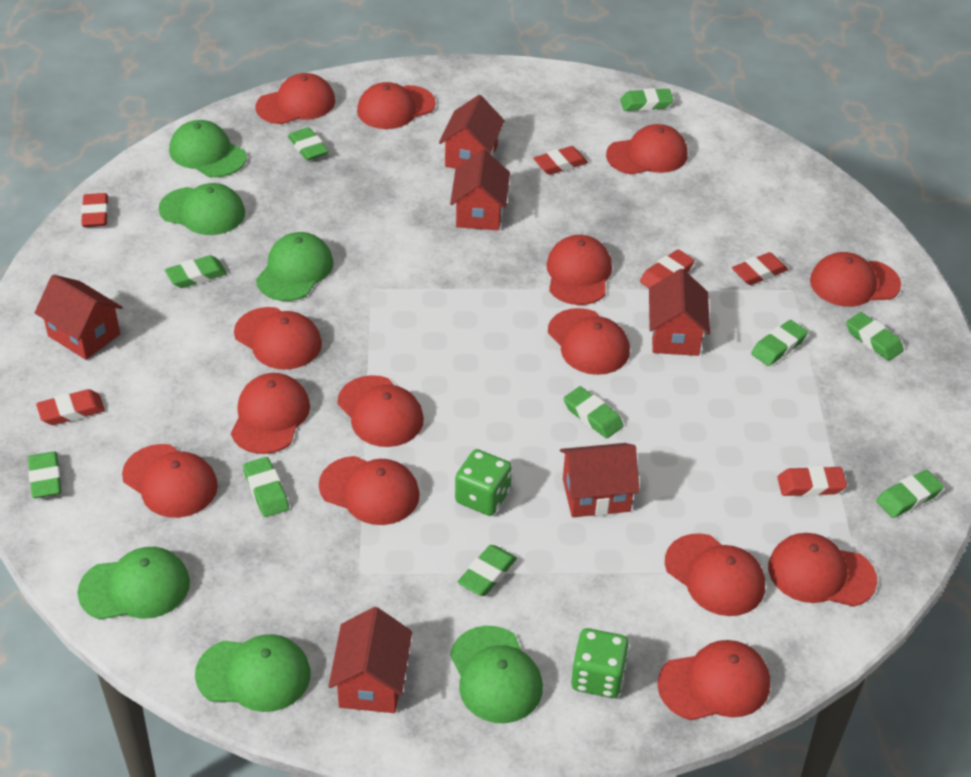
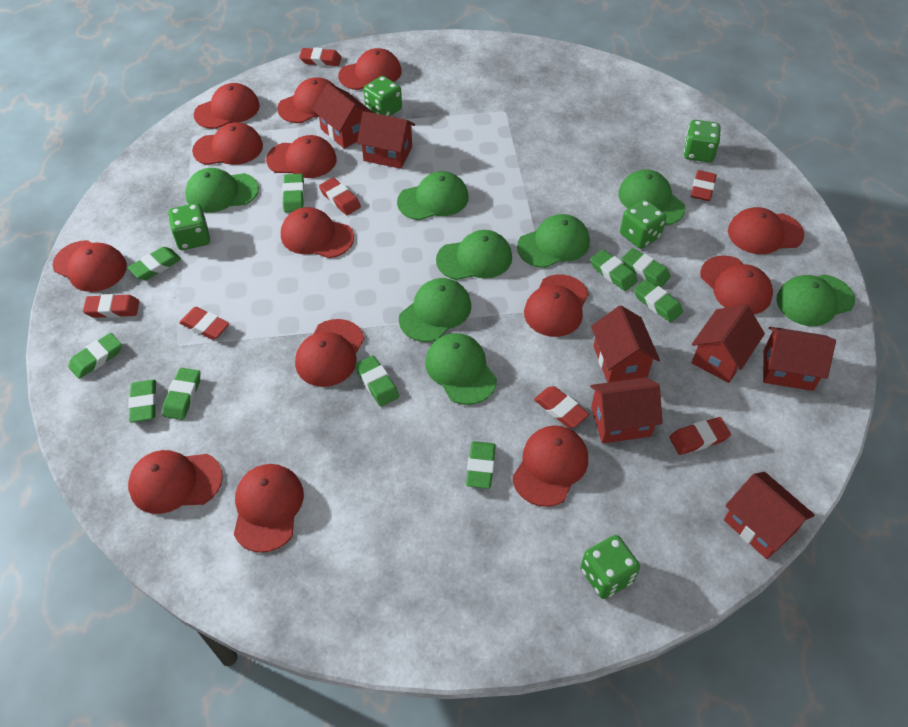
green cap: 6 -> 8
green dice: 2 -> 5
red eraser: 6 -> 7
red house: 6 -> 7

